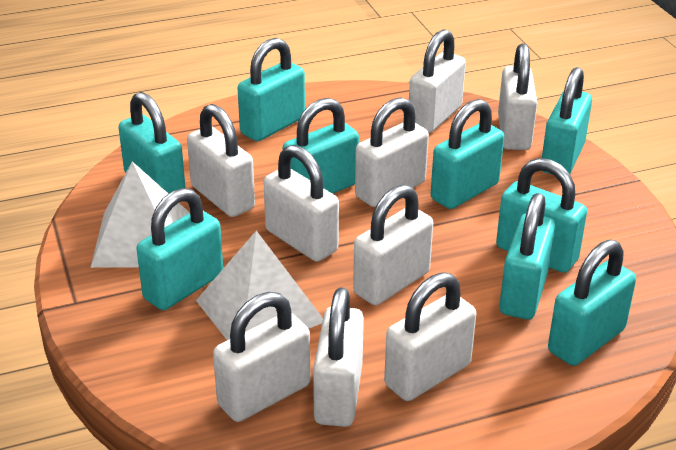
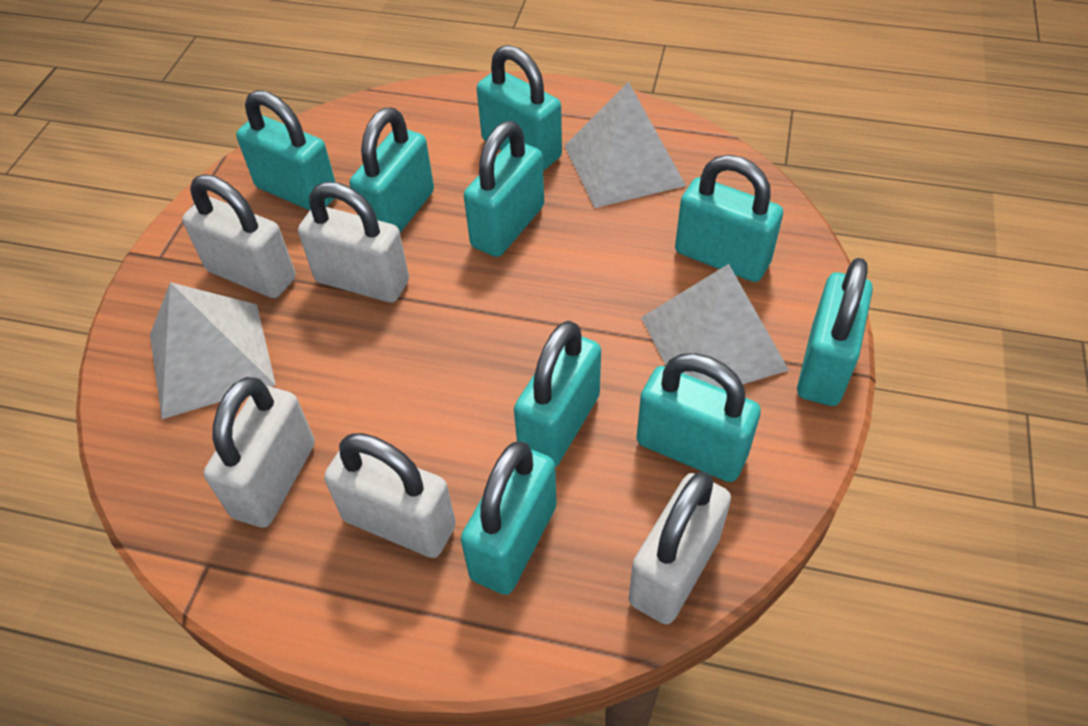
white padlock: 9 -> 5
white pyramid: 2 -> 3

